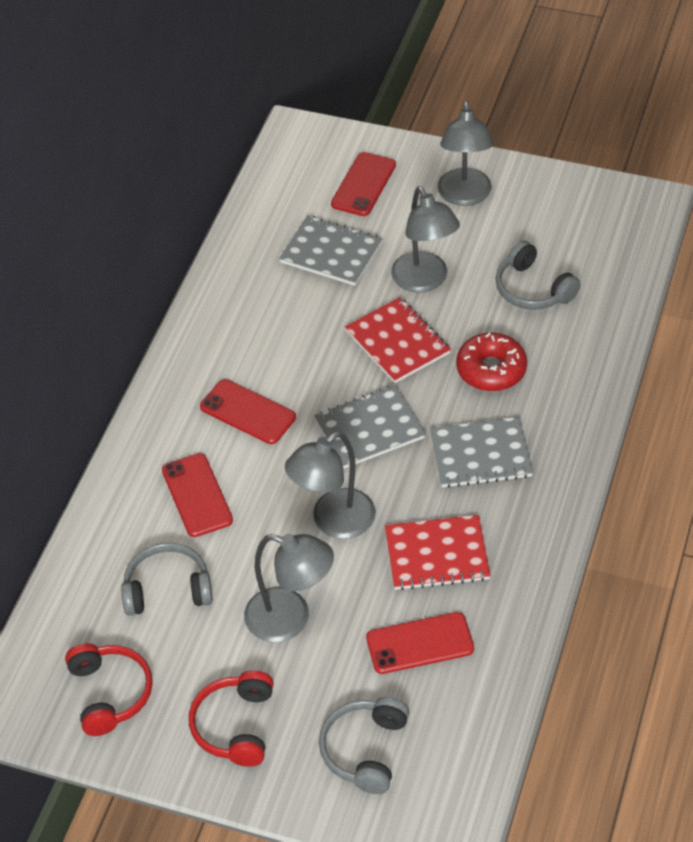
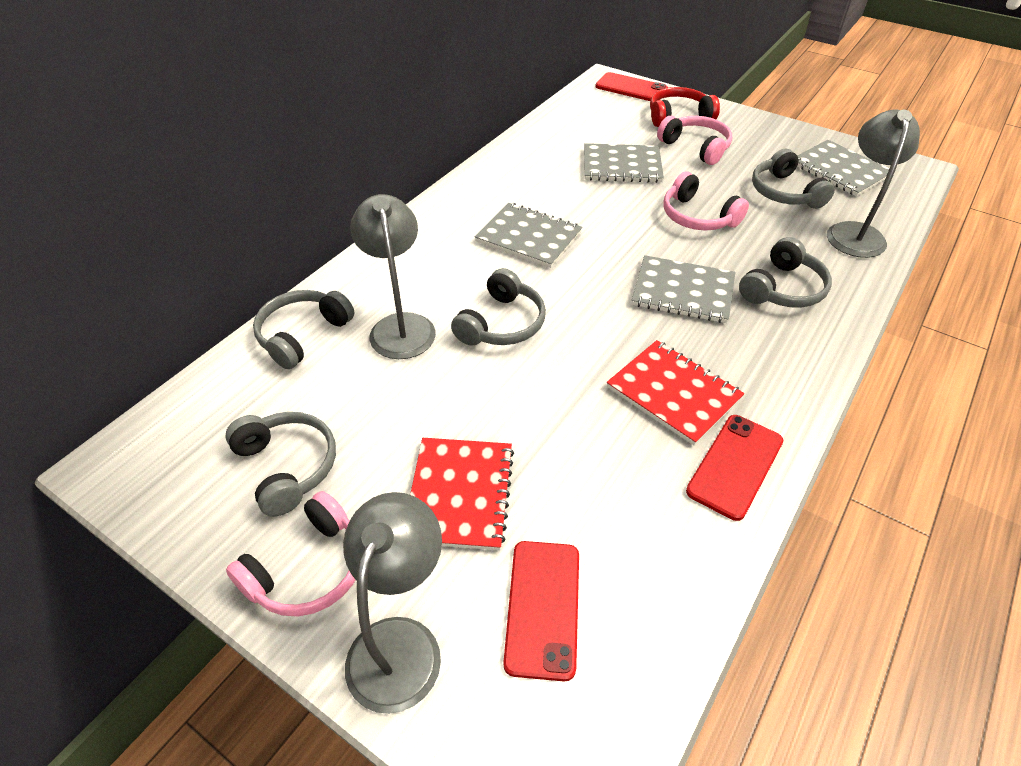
grey headphones: 3 -> 5
grey lamp: 4 -> 3
grey notebook: 3 -> 4
pink headphones: 0 -> 3
red donut: 1 -> 0
red headphones: 2 -> 1
red phone: 4 -> 3

